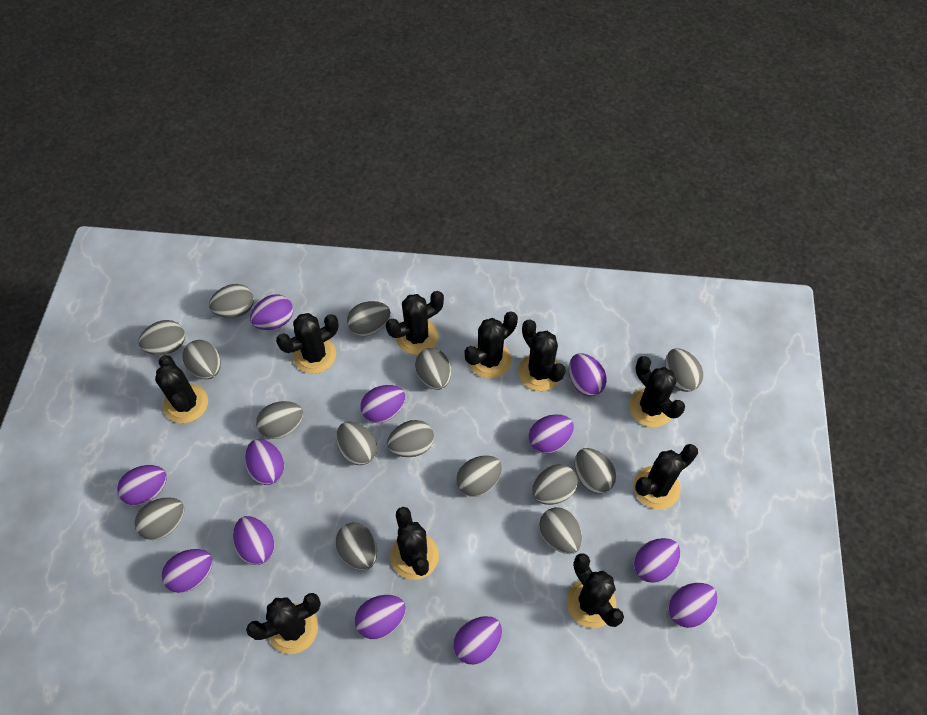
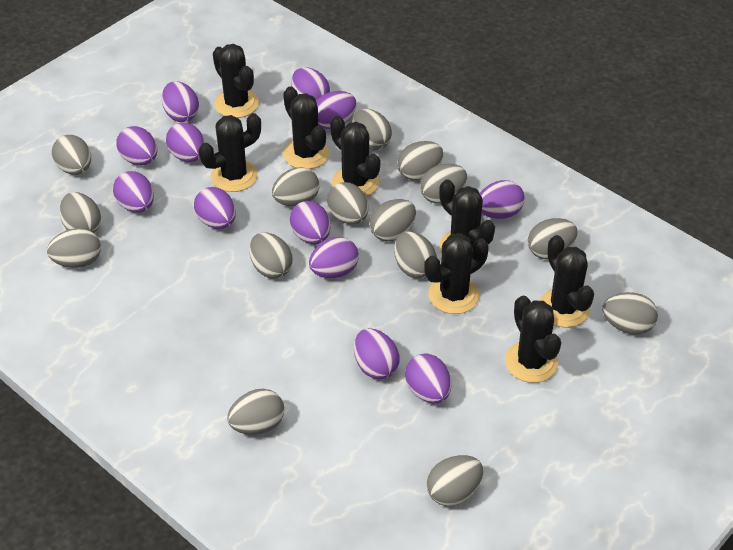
black cactus: 10 -> 8

